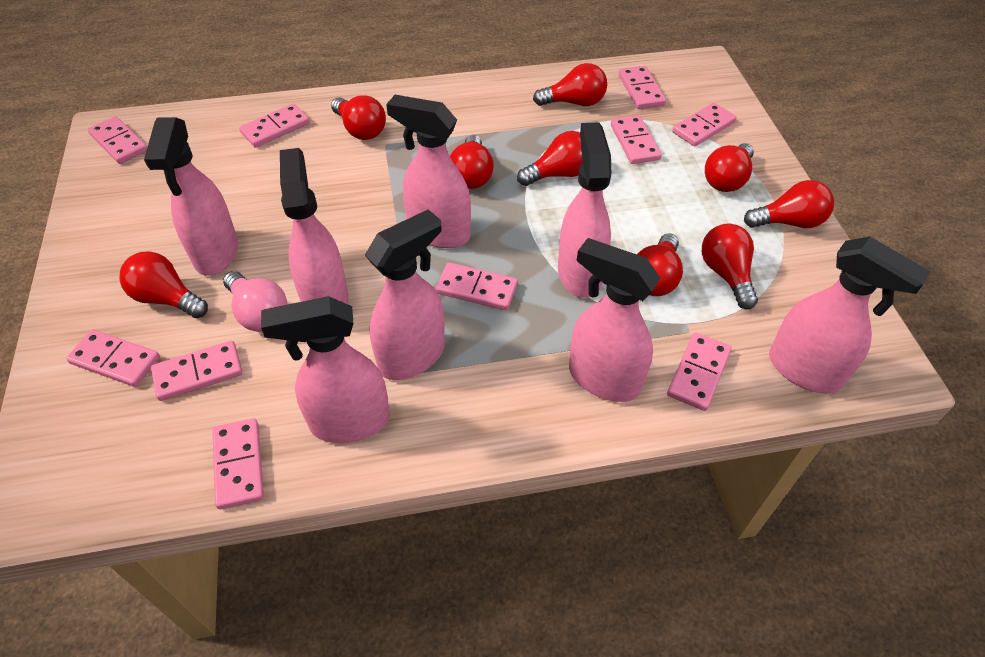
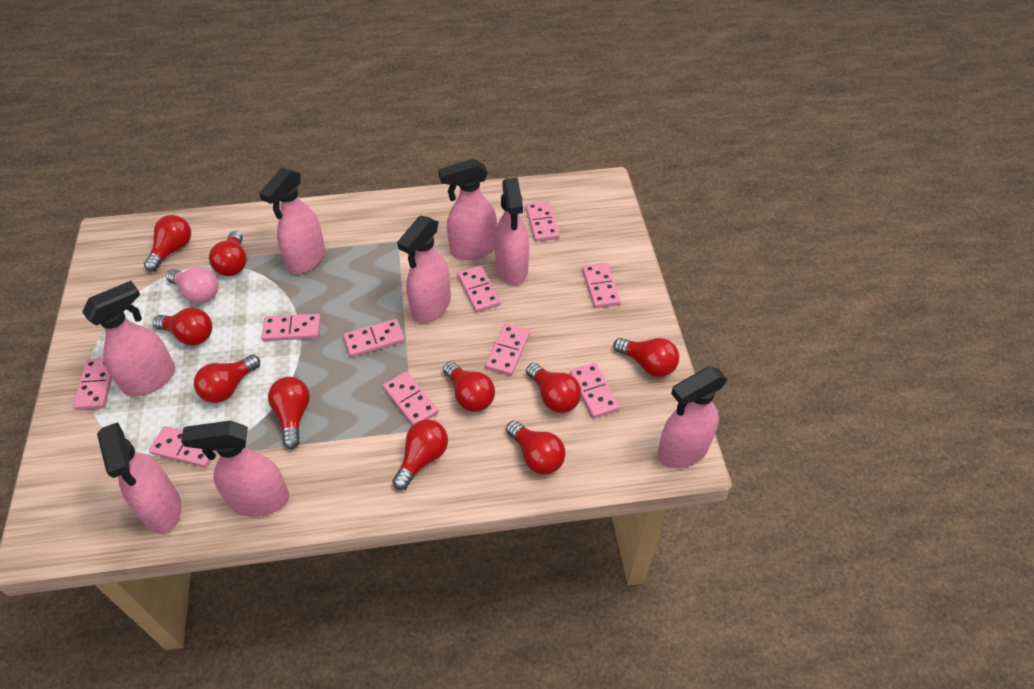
red light bulb: 9 -> 10

